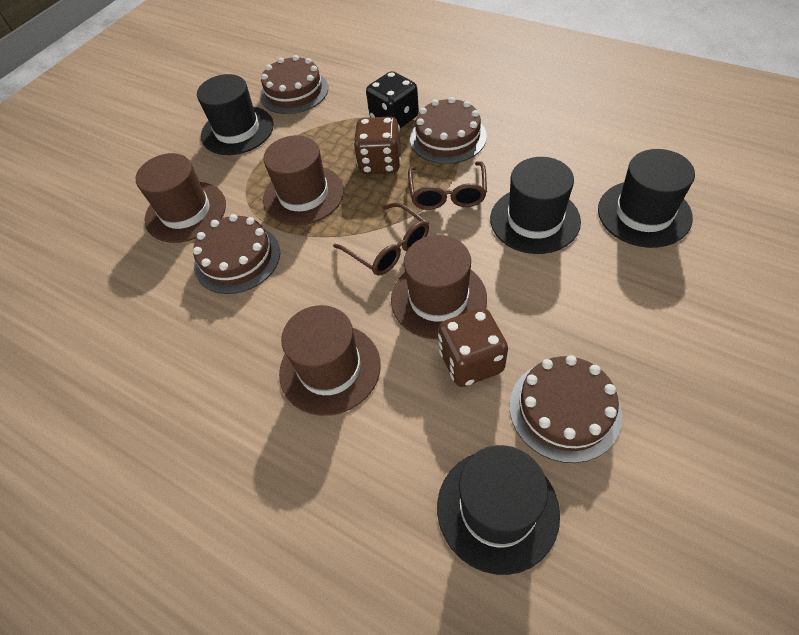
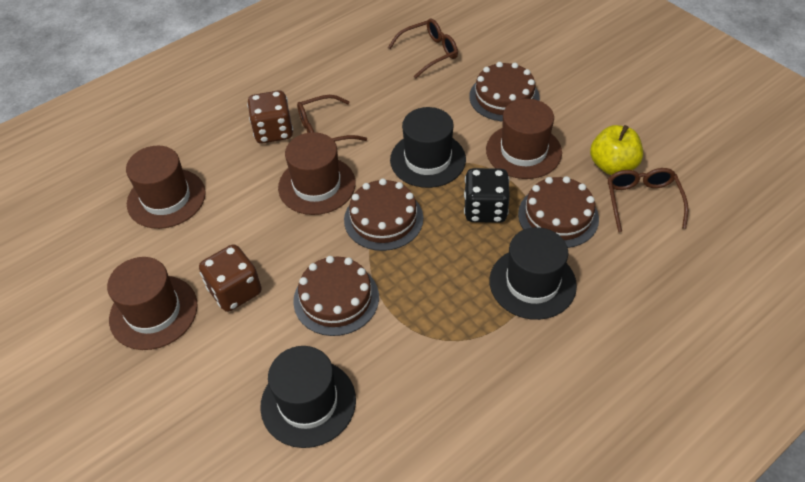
black hat: 4 -> 3
brown glasses: 2 -> 3
yellow apple: 0 -> 1

